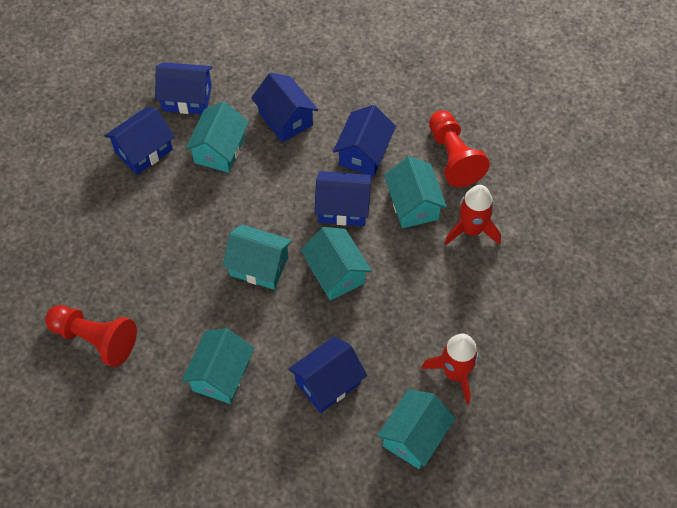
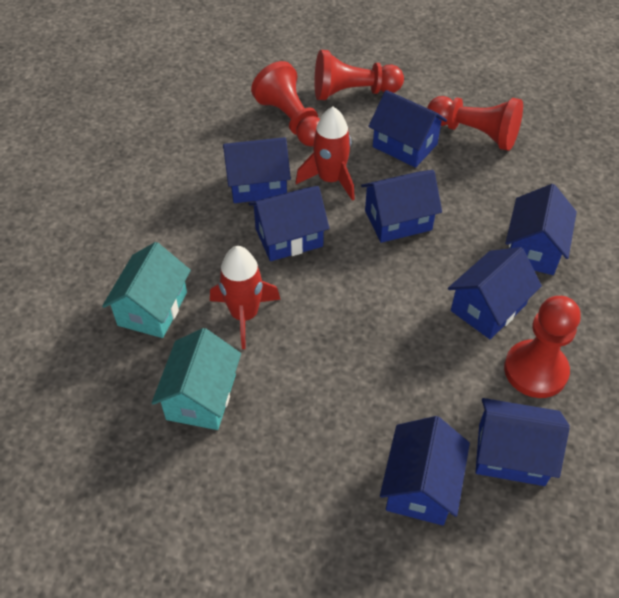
blue house: 6 -> 8
red pawn: 2 -> 4
turquoise house: 6 -> 2

